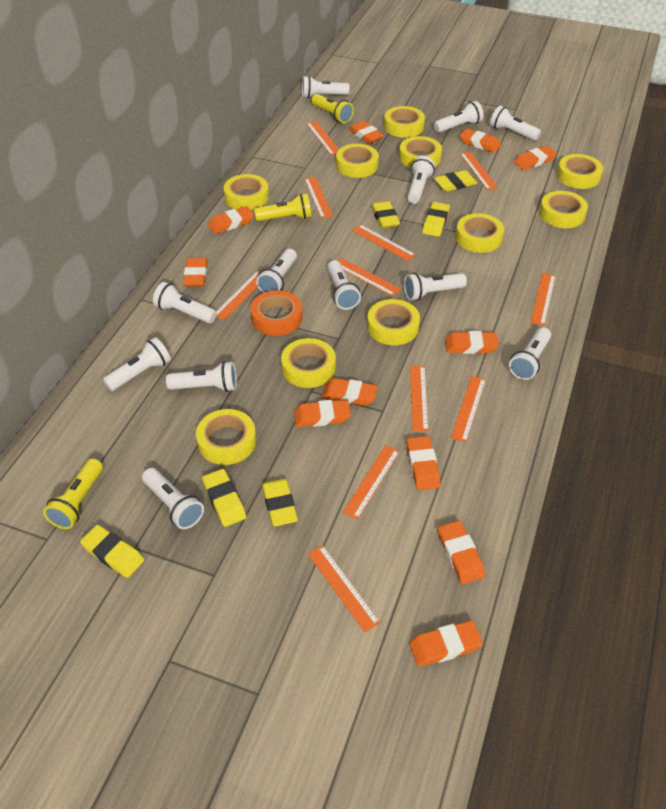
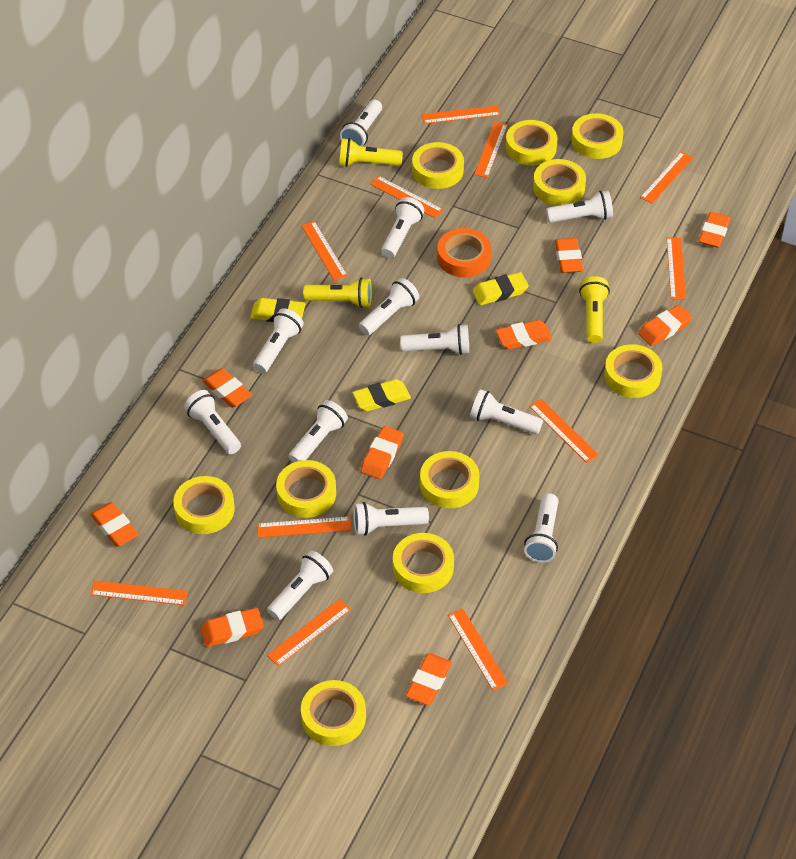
orange eraser: 11 -> 9
yellow eraser: 6 -> 3

